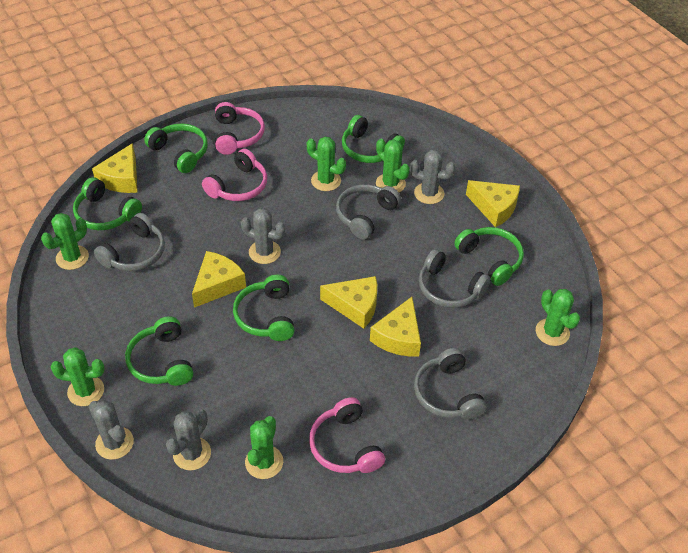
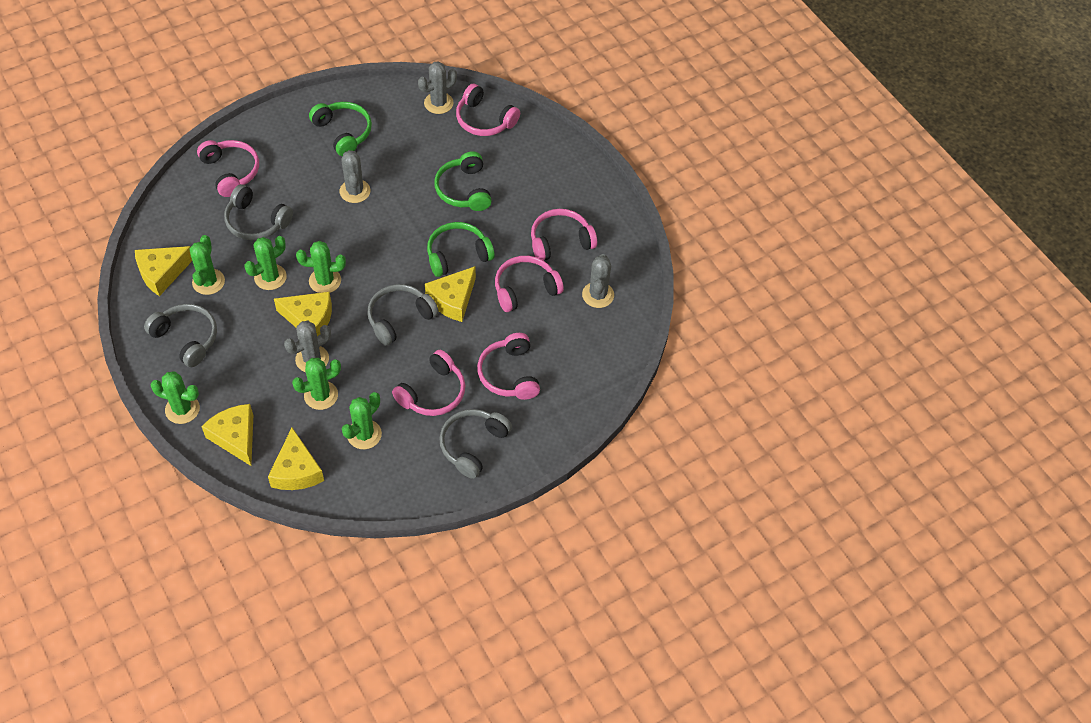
green headphones: 6 -> 3
pink headphones: 3 -> 6

